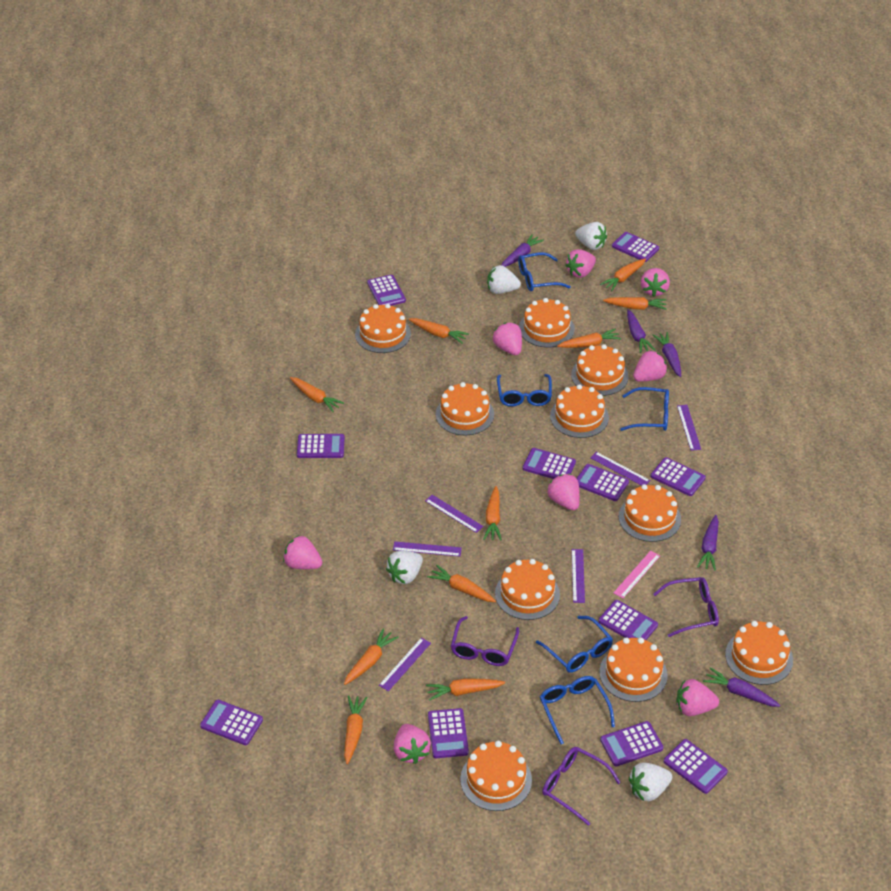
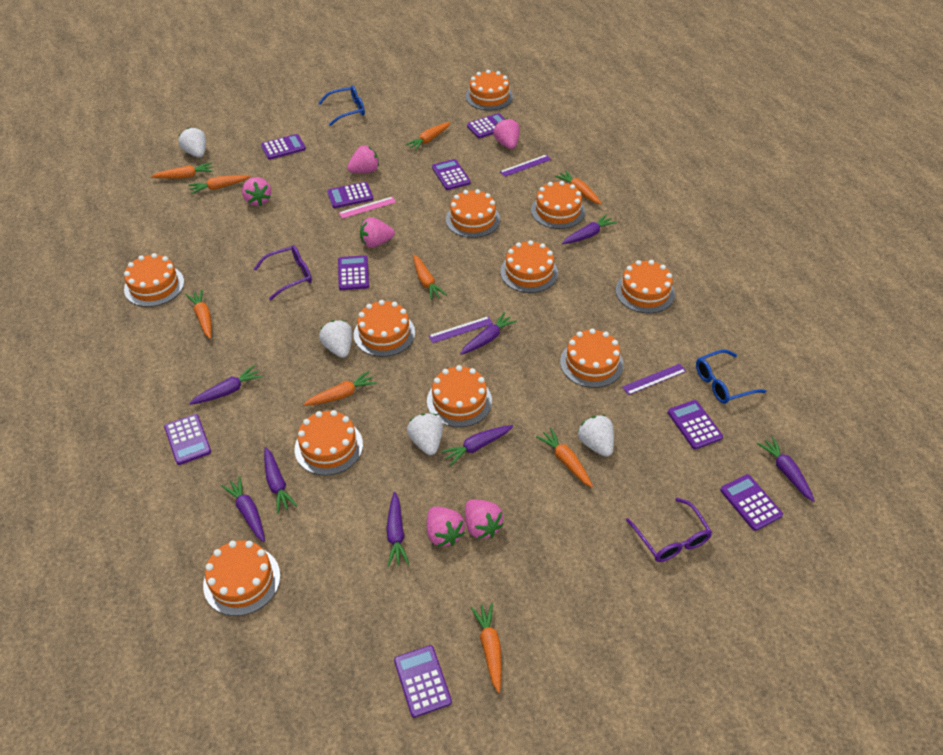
blue glasses: 5 -> 2
orange cake: 10 -> 11
orange carrot: 10 -> 9
pink strawberry: 8 -> 6
purple calculator: 11 -> 9
purple carrot: 5 -> 8
purple glasses: 3 -> 2
purple ruler: 6 -> 3

